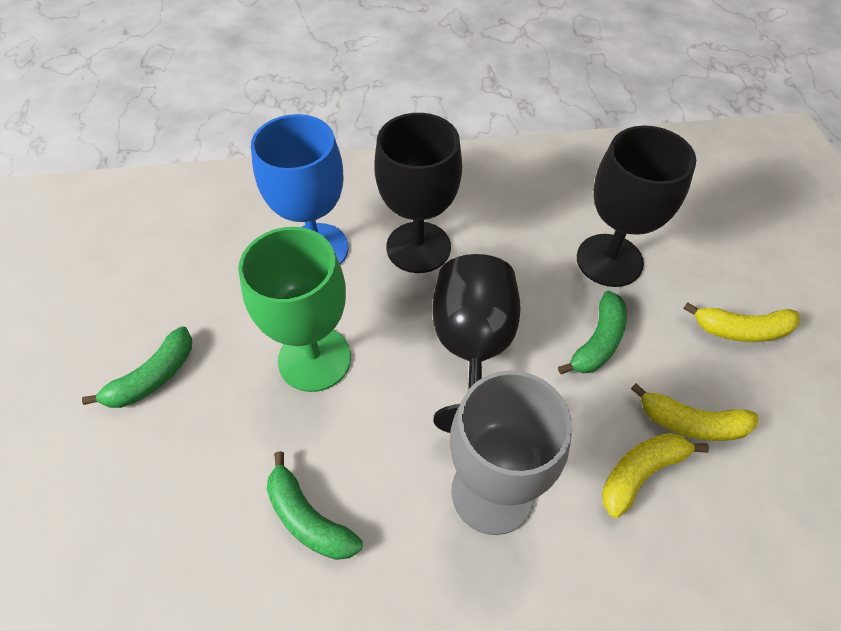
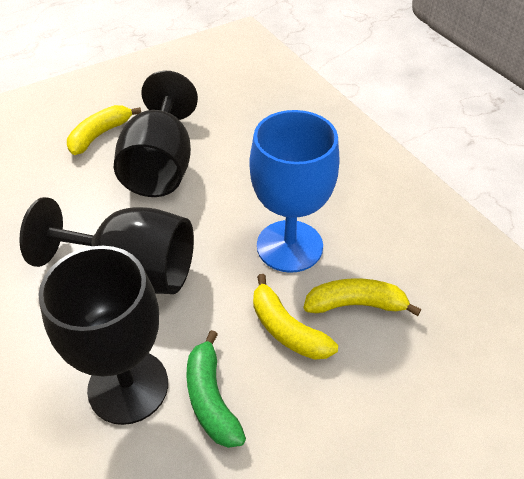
green banana: 3 -> 1
green goblet: 1 -> 0
grey goblet: 1 -> 0

